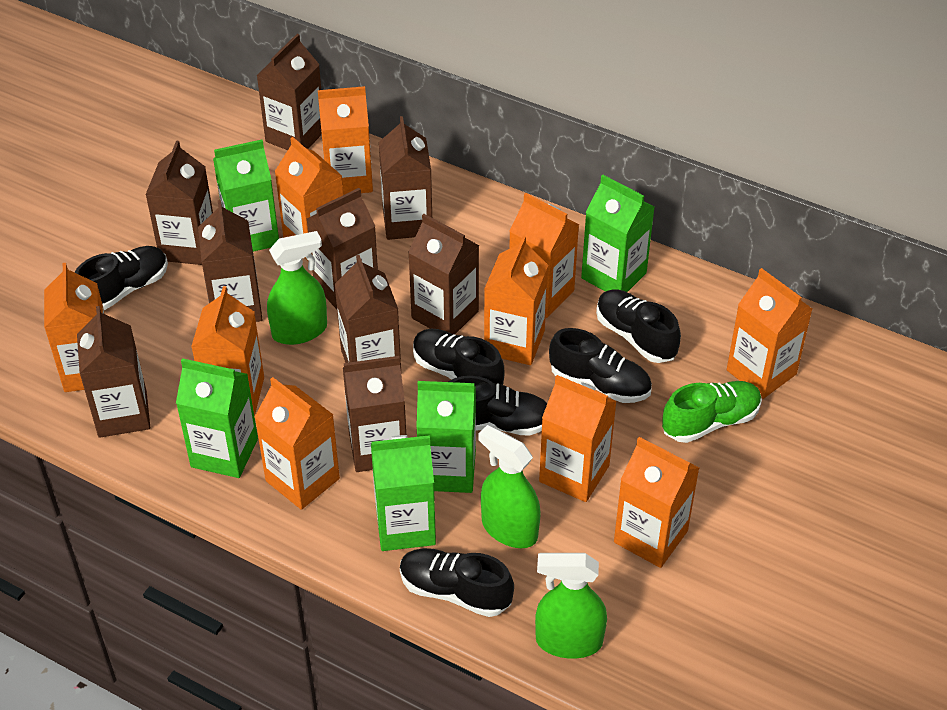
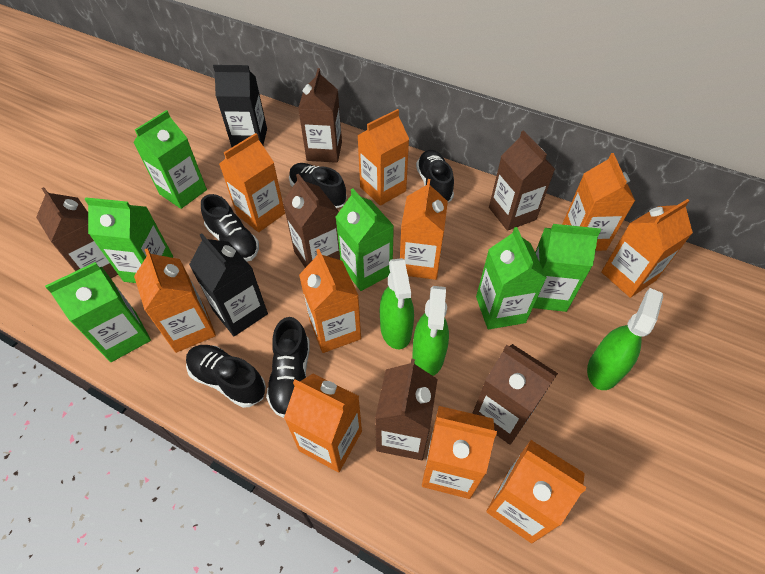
black carton: 0 -> 2
black shoe: 6 -> 5
brown carton: 9 -> 6
green carton: 5 -> 6
green shoe: 1 -> 0

